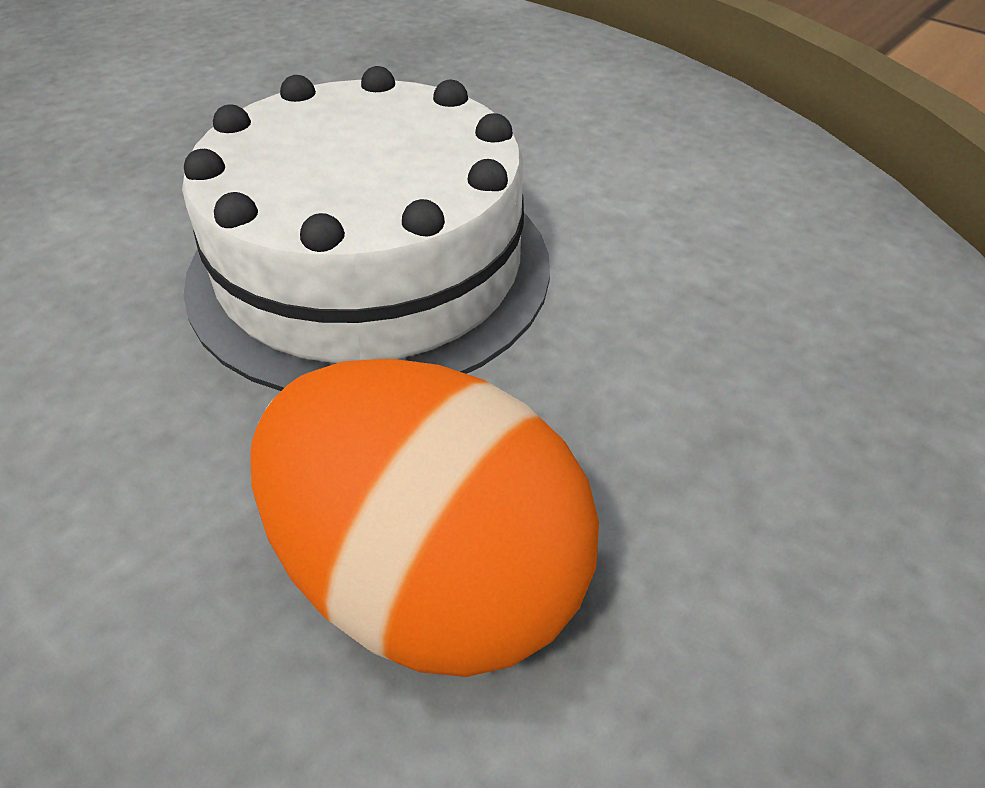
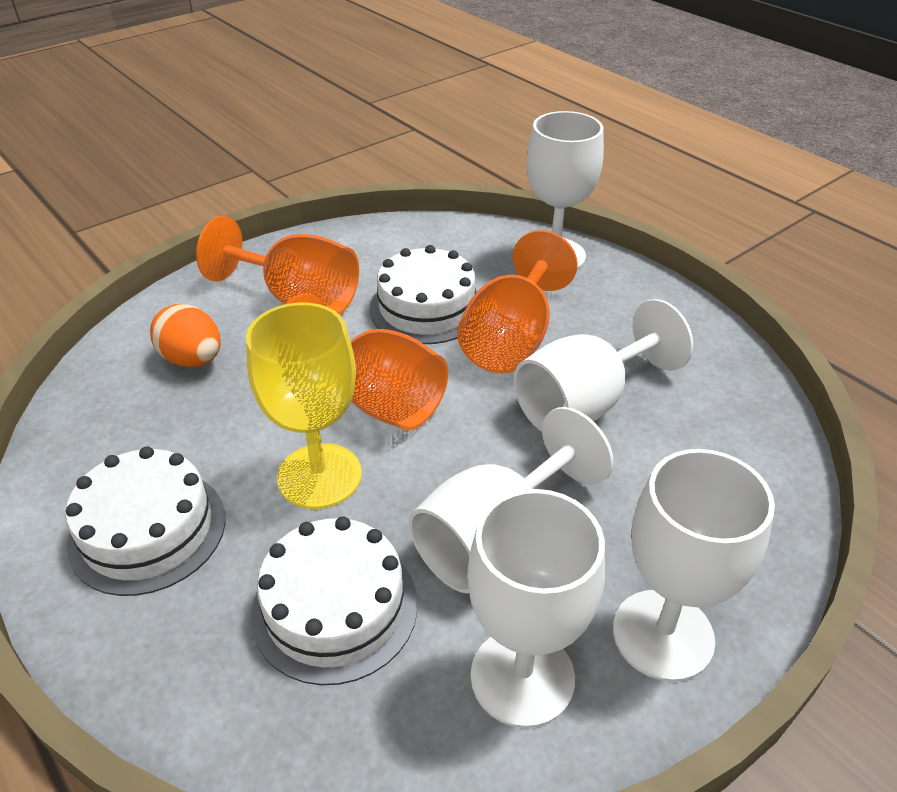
orange goblet: 0 -> 3
white cake: 1 -> 3
white goblet: 0 -> 5
yellow goblet: 0 -> 1

